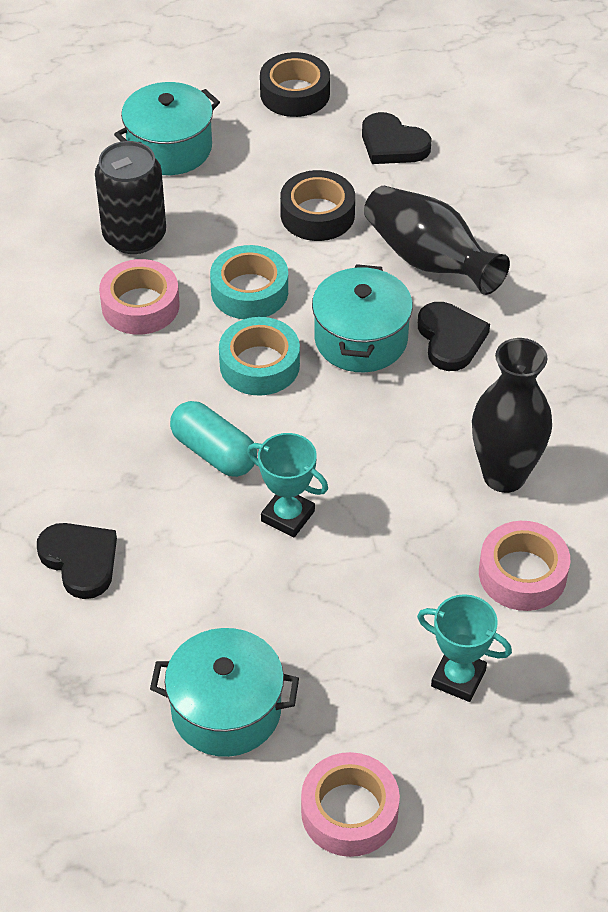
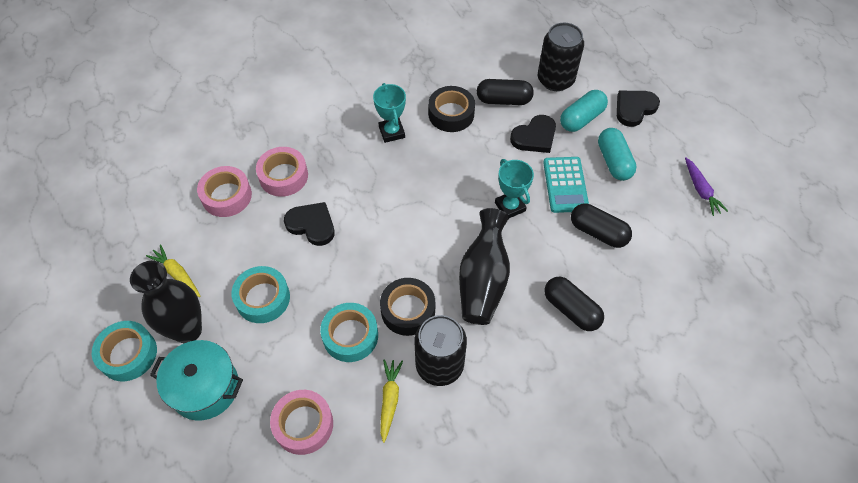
black can: 1 -> 2
black capsule: 0 -> 3
purple carrot: 0 -> 1
turquoise calculator: 0 -> 1
turquoise capsule: 1 -> 2
turquoise pot: 3 -> 1
turquoise tape: 2 -> 3
yellow carrot: 0 -> 2

